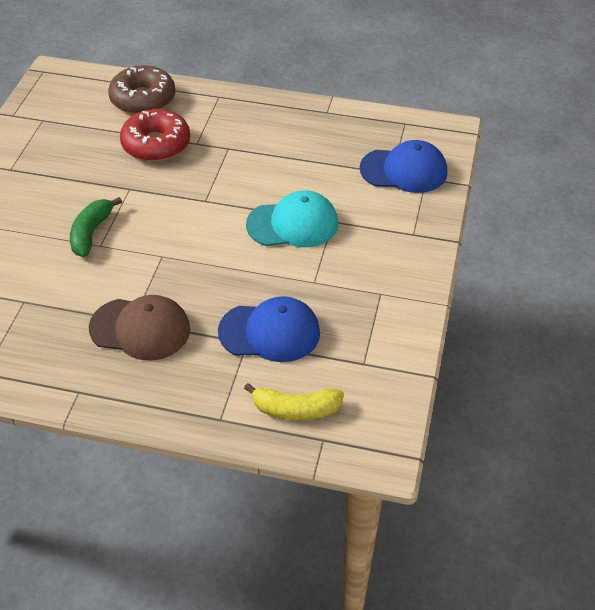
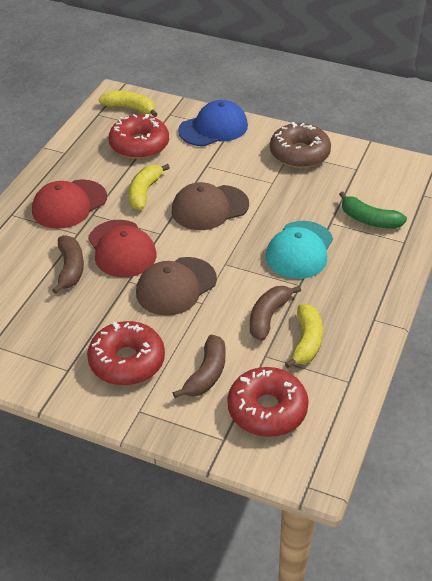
blue cap: 2 -> 1
brown banana: 0 -> 3
brown cap: 1 -> 2
red cap: 0 -> 2
red donut: 1 -> 3
yellow banana: 1 -> 3

